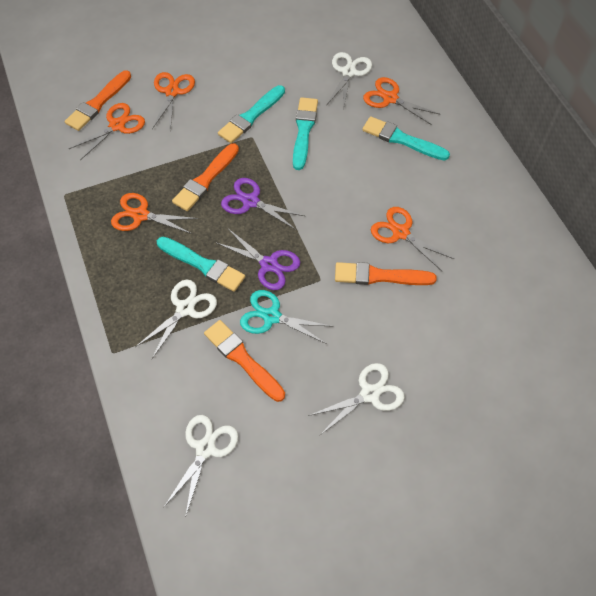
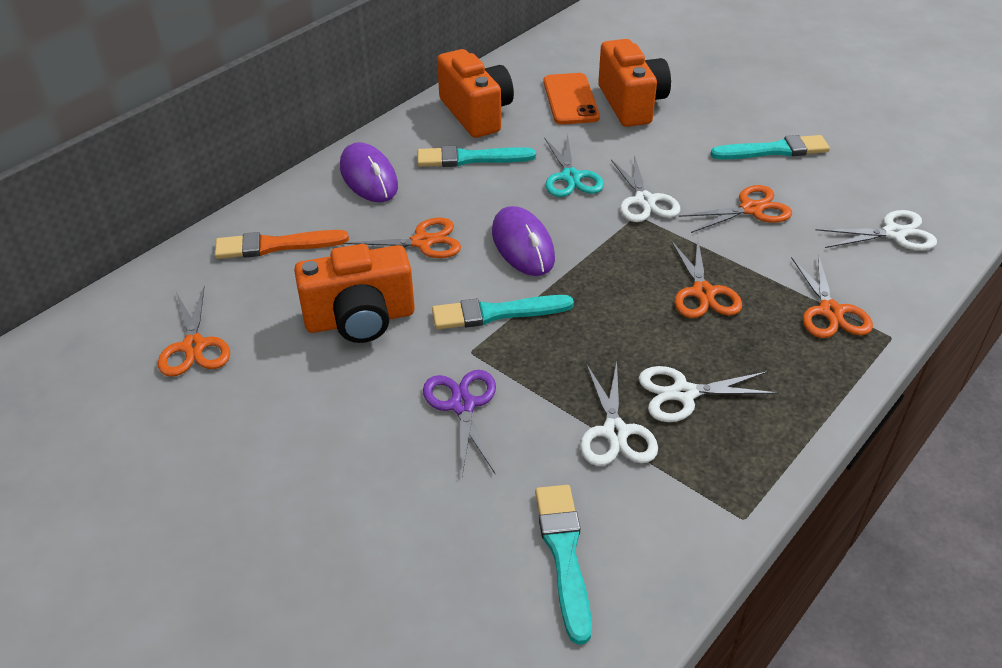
orange brush: 4 -> 1
orange camera: 0 -> 3
orange phone: 0 -> 1
purple mouse: 0 -> 2
purple scissors: 2 -> 1

